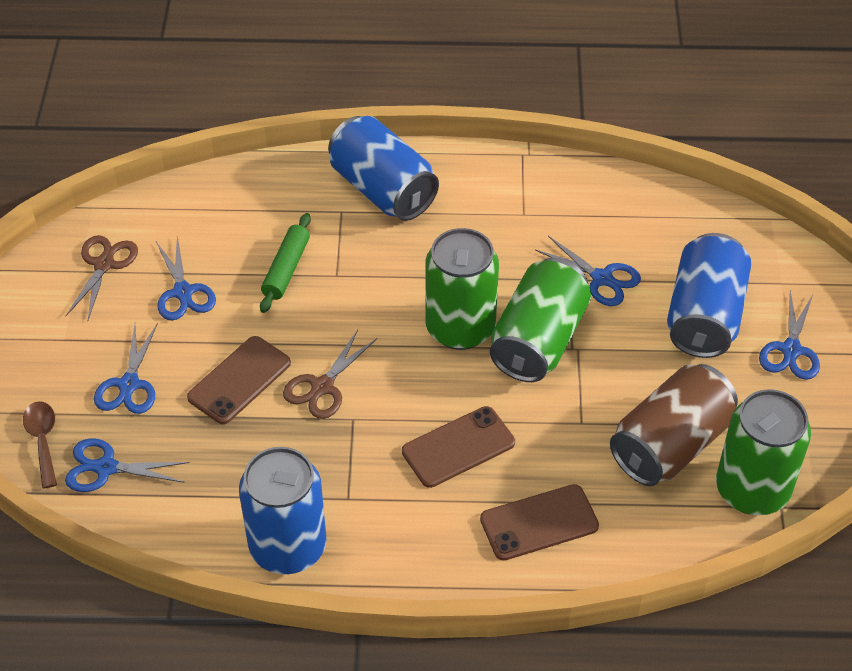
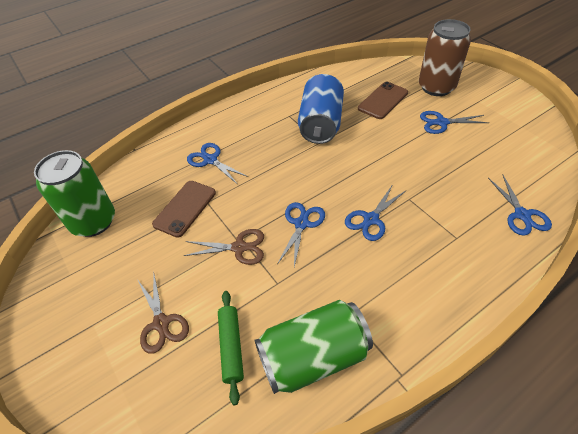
blue can: 3 -> 1
brown phone: 3 -> 2
brown spoon: 1 -> 0
green can: 3 -> 2

